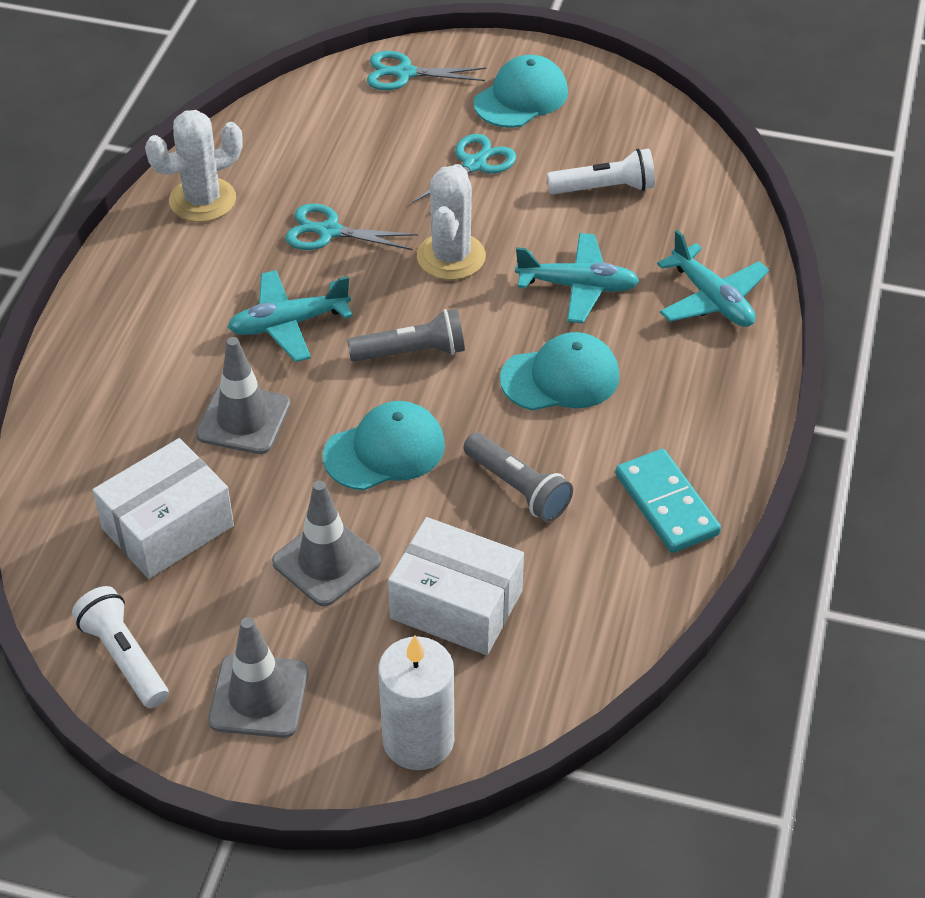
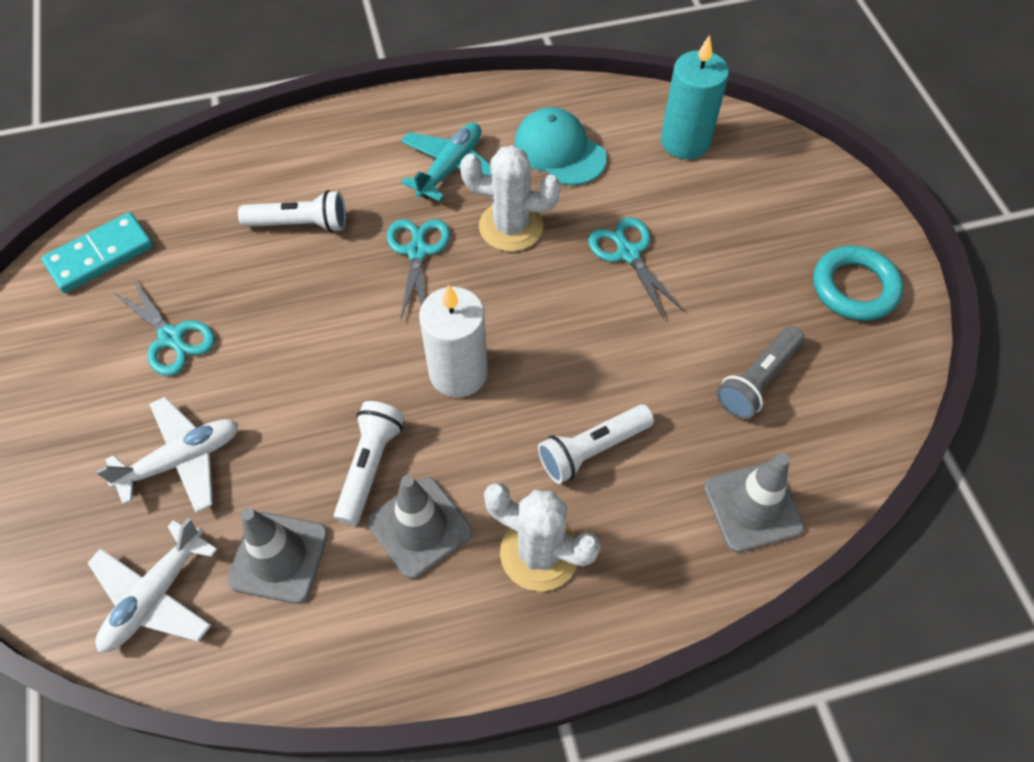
grey flashlight: 2 -> 1
turquoise candle: 0 -> 1
turquoise cap: 3 -> 1
turquoise plane: 3 -> 1
turquoise ring: 0 -> 1
white box: 2 -> 0
white flashlight: 2 -> 3
white plane: 0 -> 2

